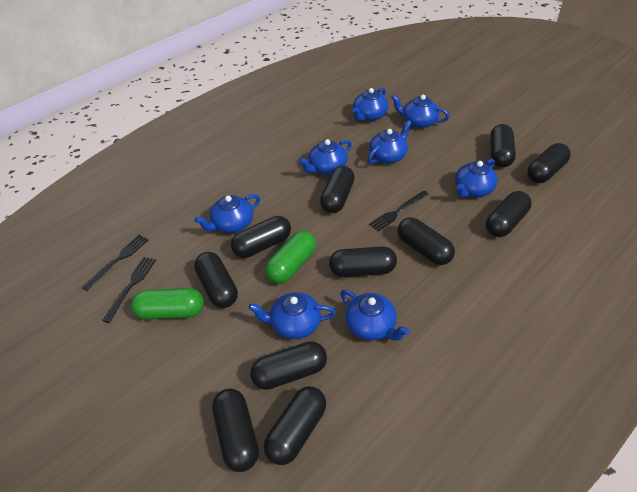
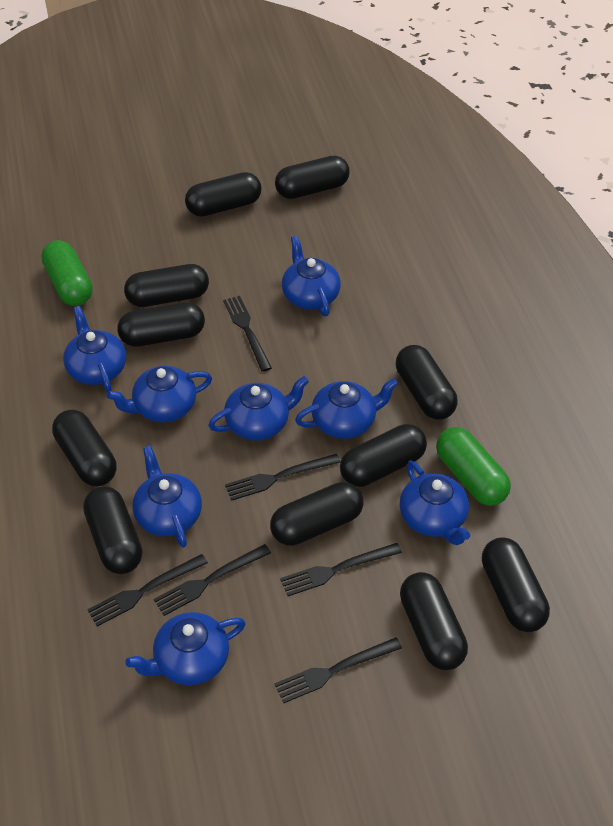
black fork: 3 -> 6

